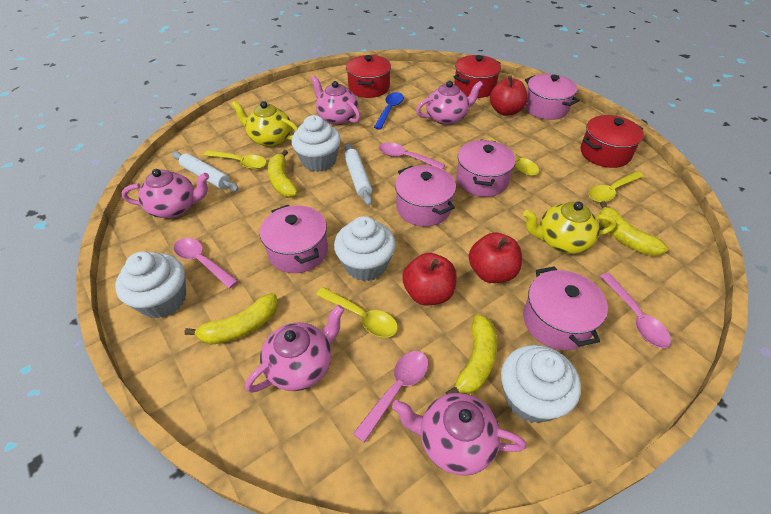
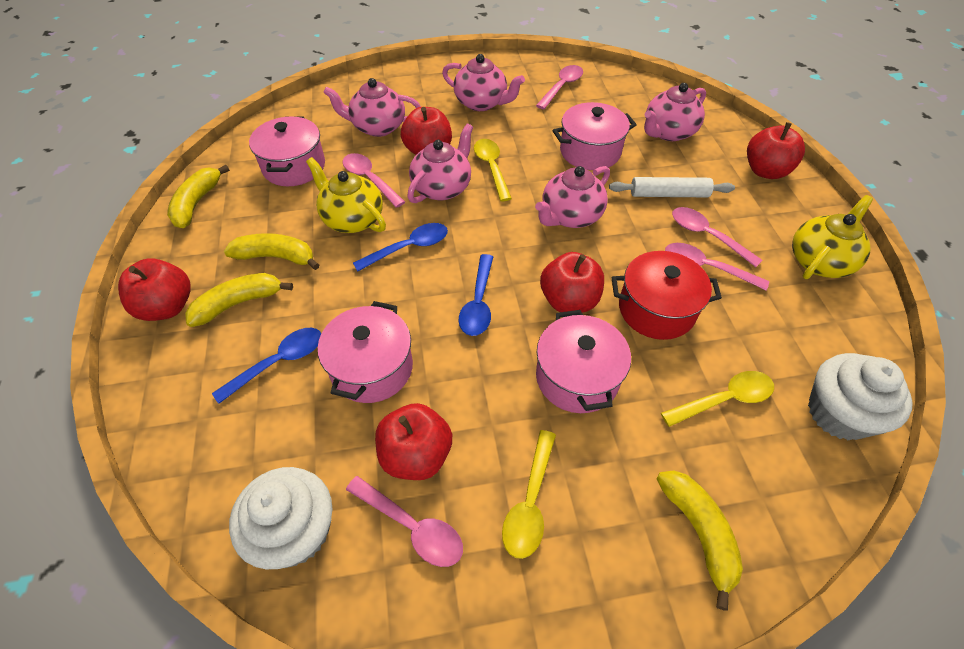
blue spoon: 1 -> 3
pink pot: 5 -> 4
pink spoon: 4 -> 5
red apple: 3 -> 5
red pot: 3 -> 1
white cupcake: 4 -> 2
white rolling pin: 2 -> 1
yellow spoon: 4 -> 3

